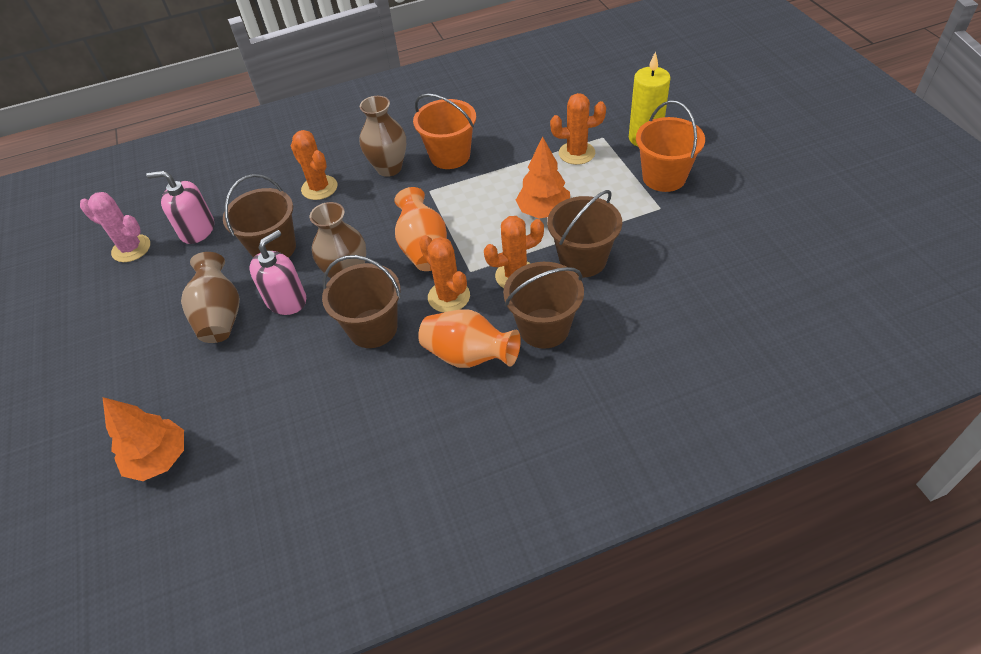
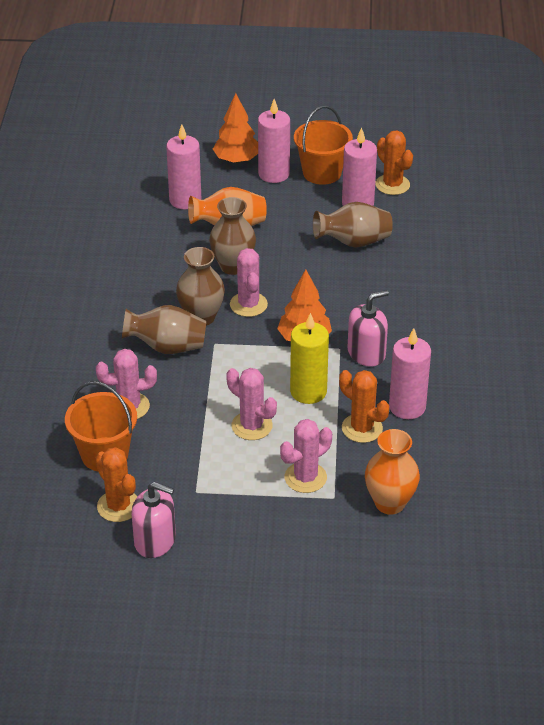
brown bucket: 4 -> 0
brown vase: 3 -> 4
orange cactus: 4 -> 3
pink cactus: 1 -> 4
pink candle: 0 -> 4

